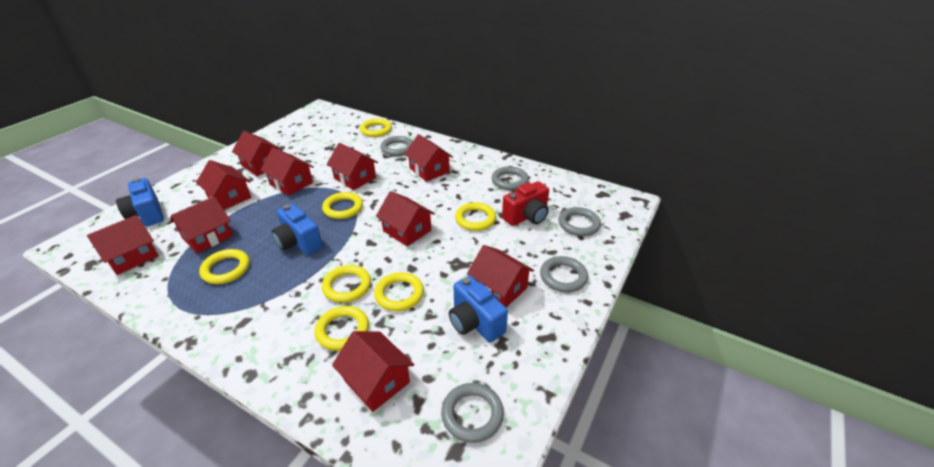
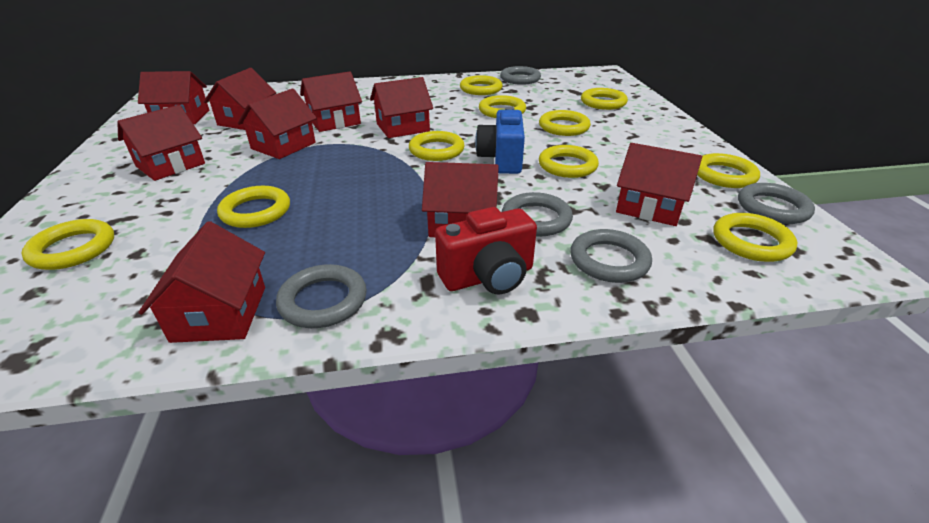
blue camera: 3 -> 1
red house: 10 -> 9
yellow ring: 7 -> 10

